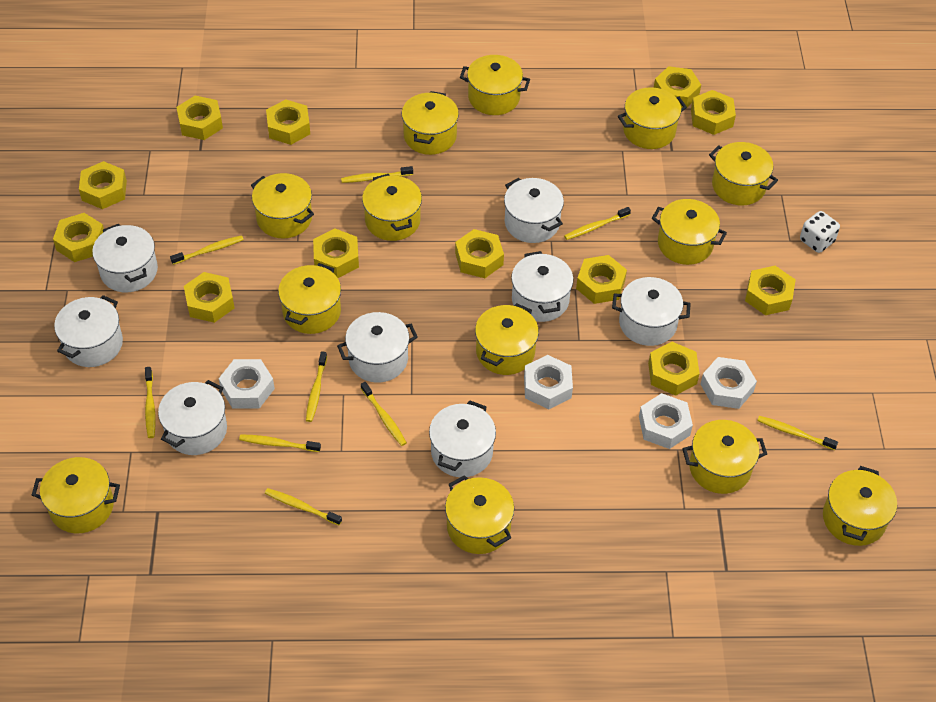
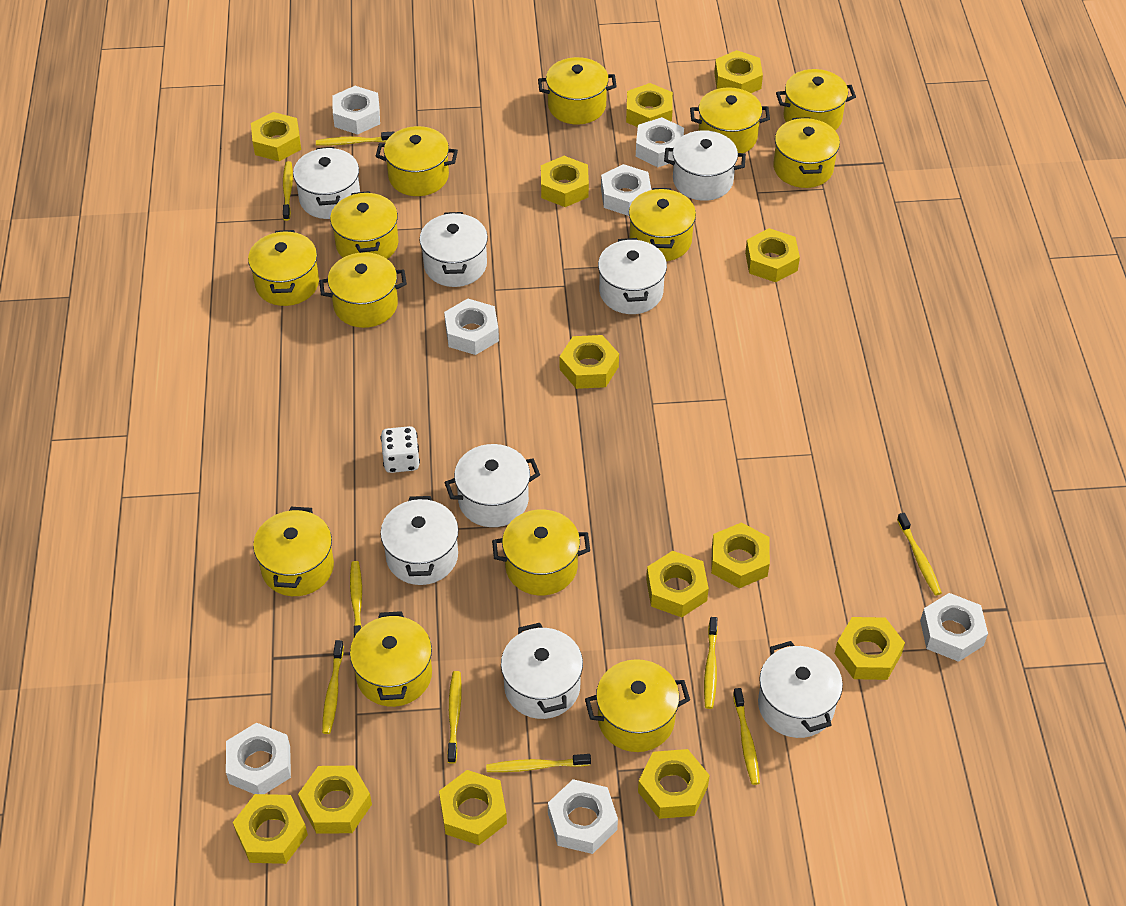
white nut: 4 -> 7
yellow nut: 12 -> 13

